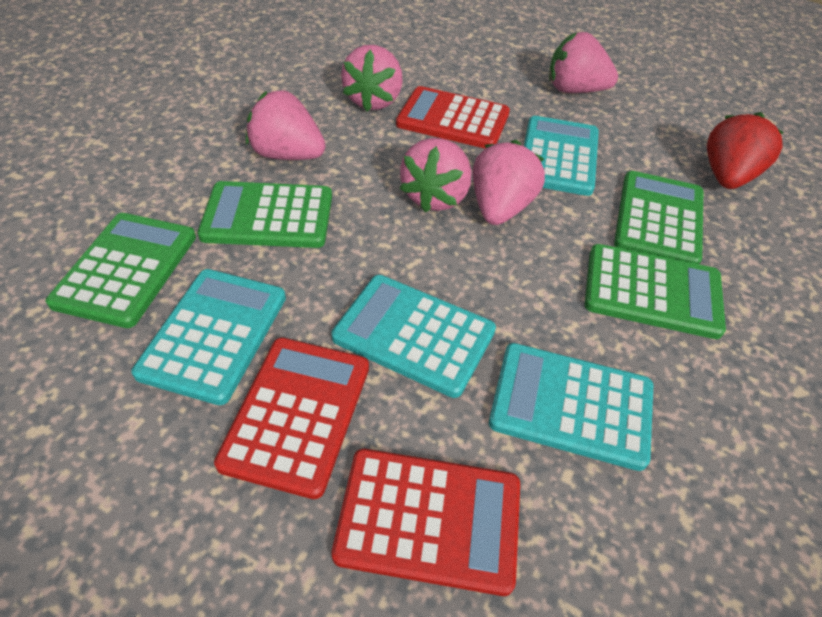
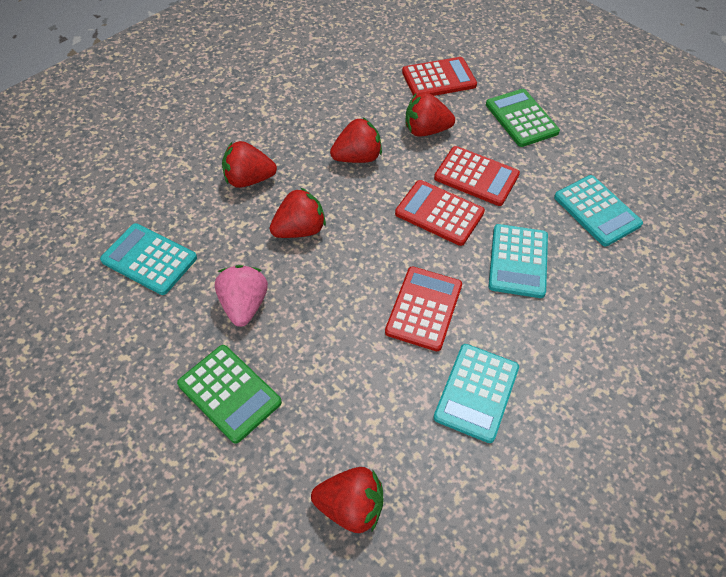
green calculator: 4 -> 2
pink strawberry: 5 -> 1
red calculator: 3 -> 4
red strawberry: 1 -> 5

